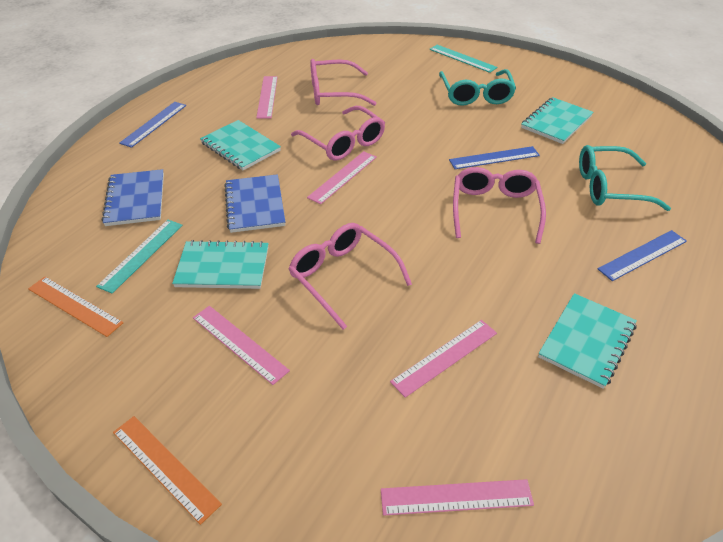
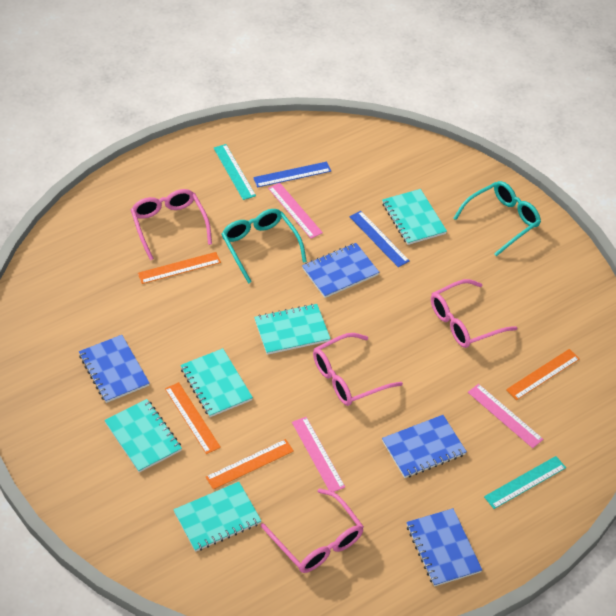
blue notebook: 2 -> 4
blue ruler: 3 -> 2
orange ruler: 2 -> 4
pink ruler: 5 -> 3
turquoise notebook: 4 -> 5

